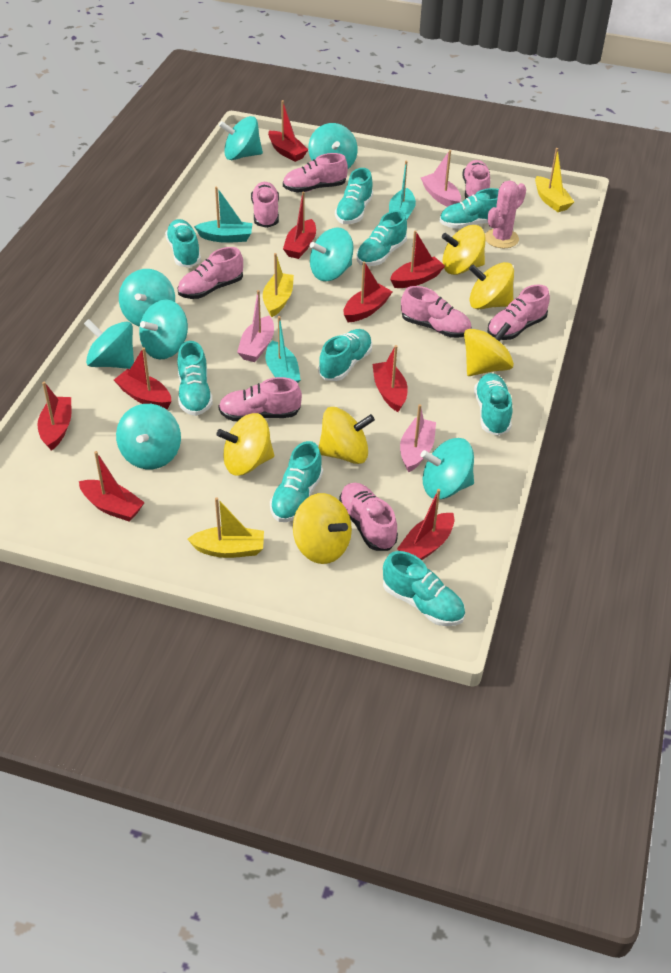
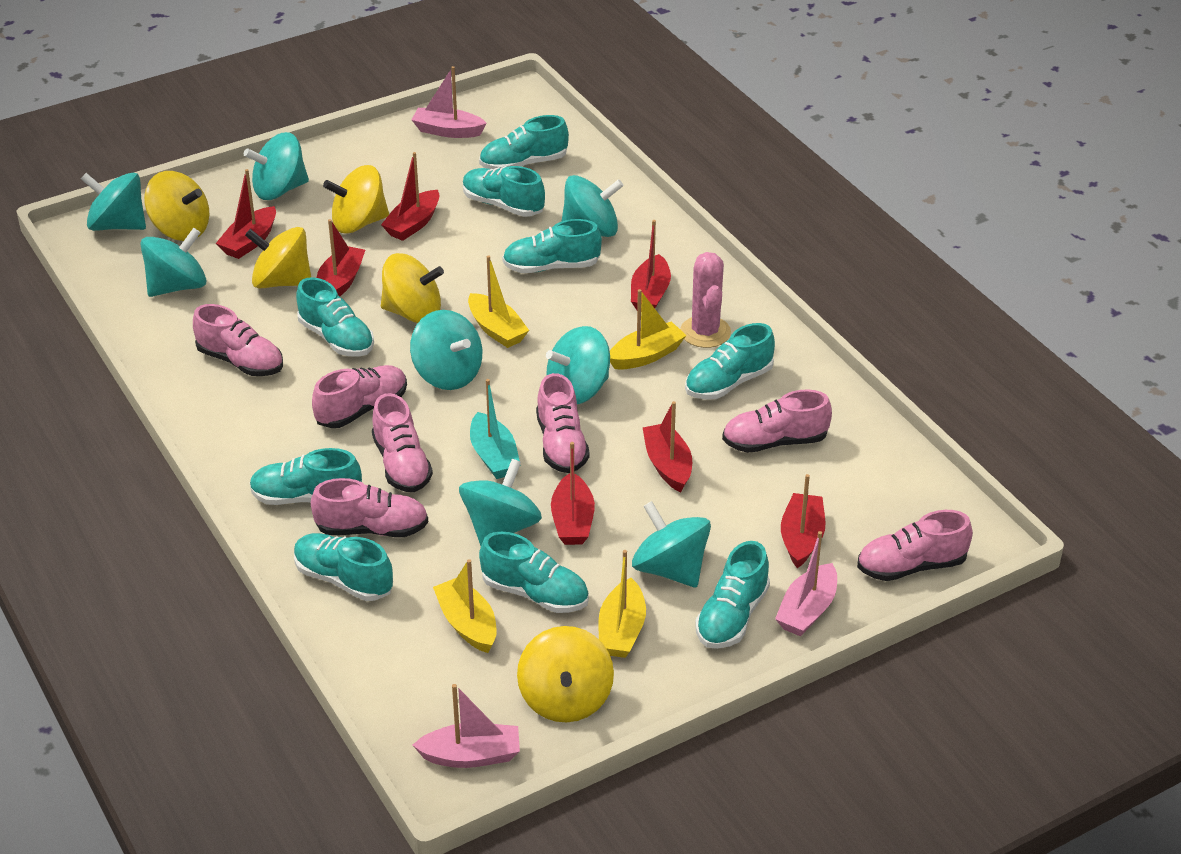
pink shoe: 8 -> 7
red boat: 9 -> 7
turquoise boat: 3 -> 1
yellow boat: 3 -> 4
yellow spinning top: 6 -> 5

